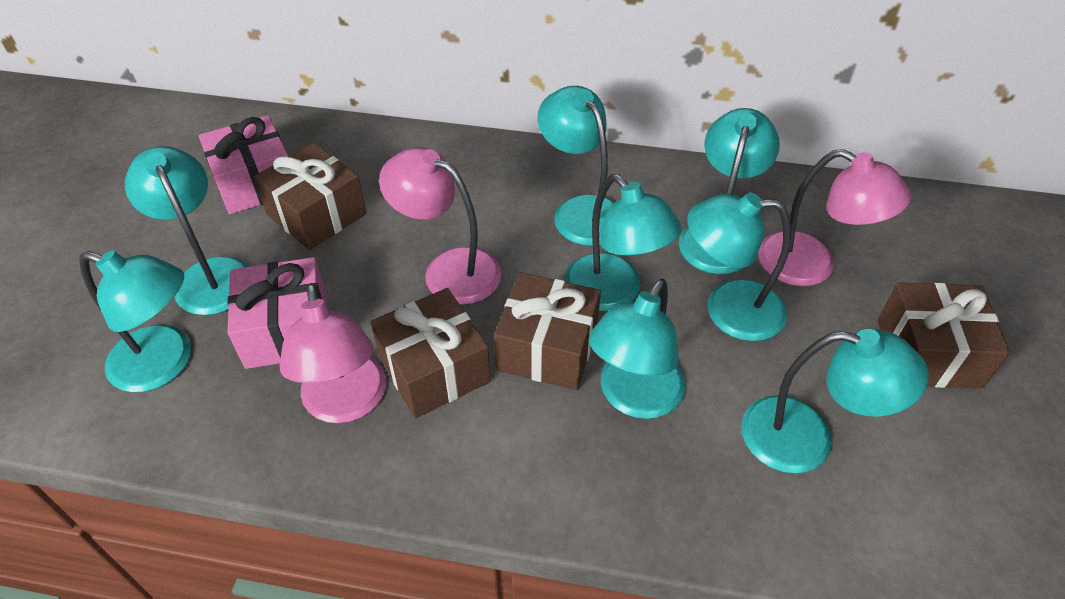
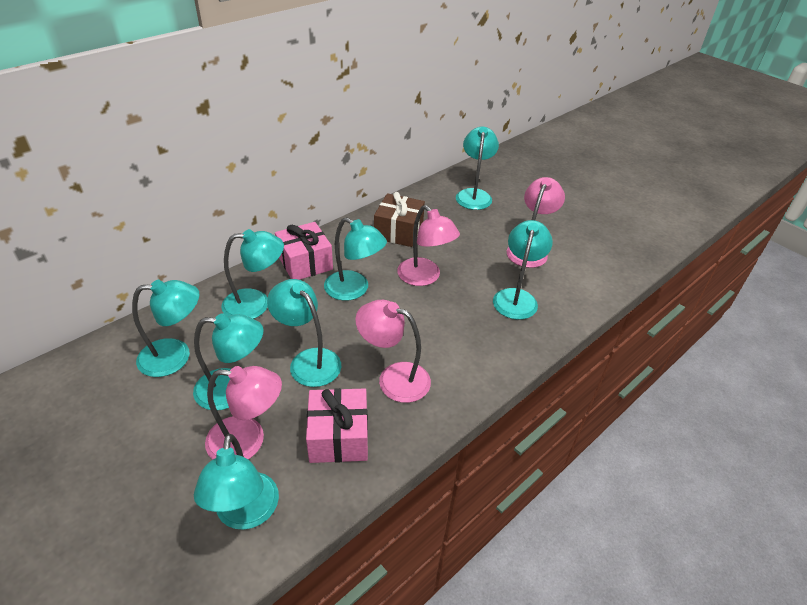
brown gift: 4 -> 1
pink lamp: 3 -> 4

